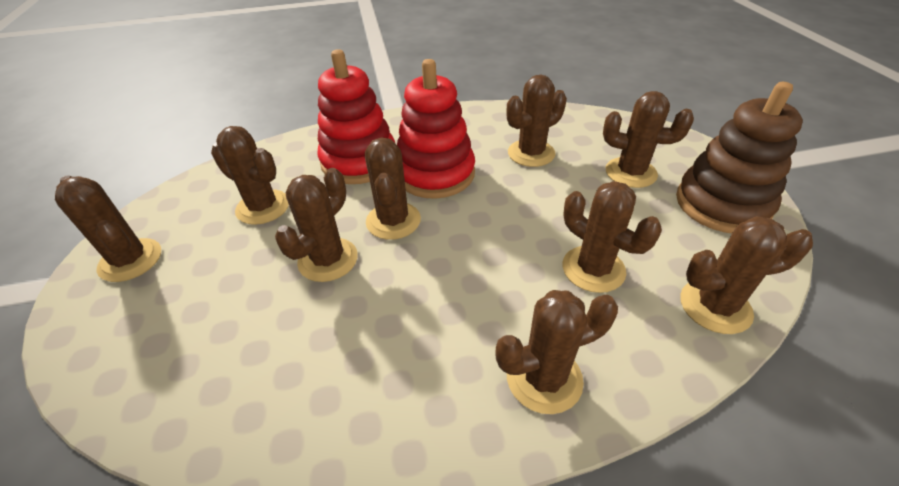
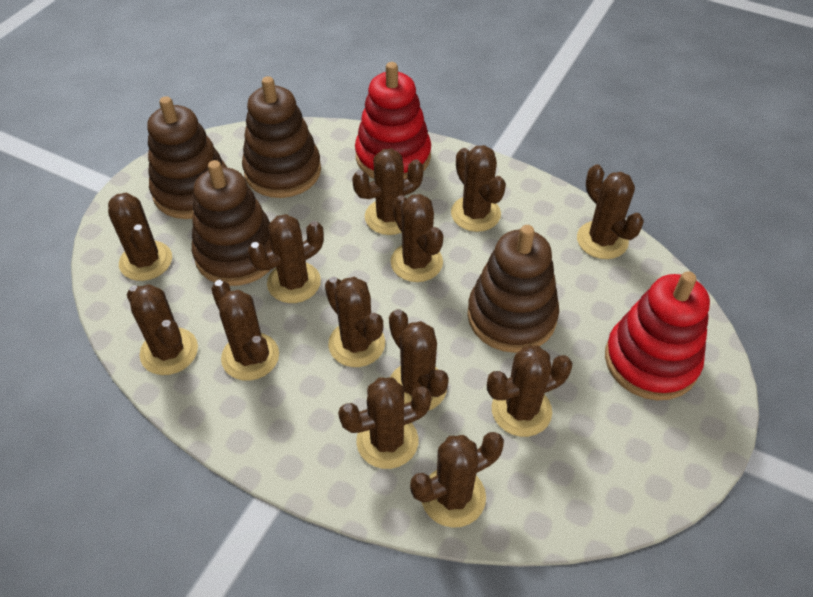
brown cactus: 9 -> 13
brown stacking toy: 1 -> 4

